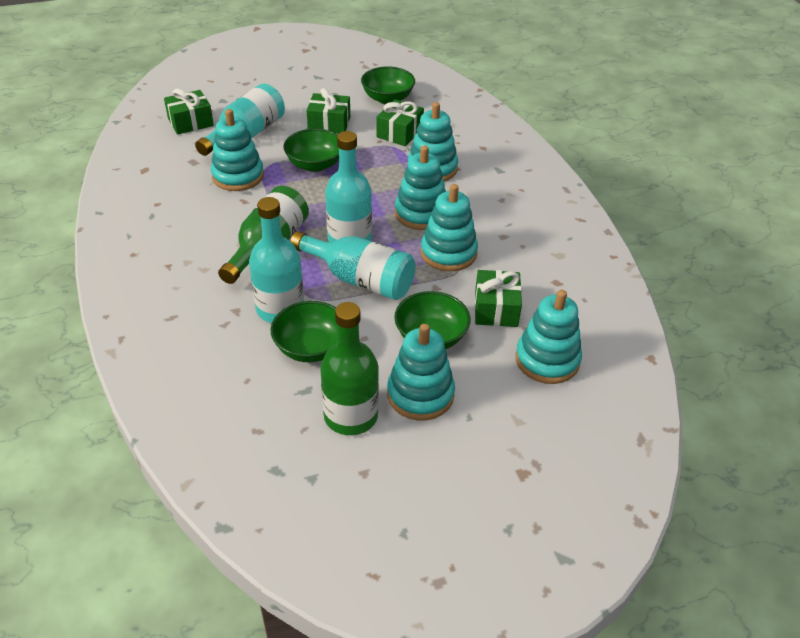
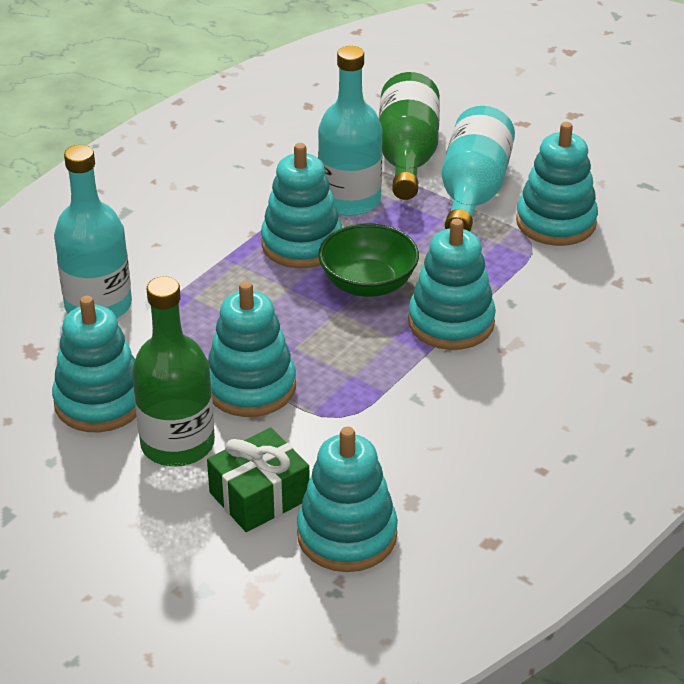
green bowl: 4 -> 1
green gift: 4 -> 1
turquoise bottle: 4 -> 3

